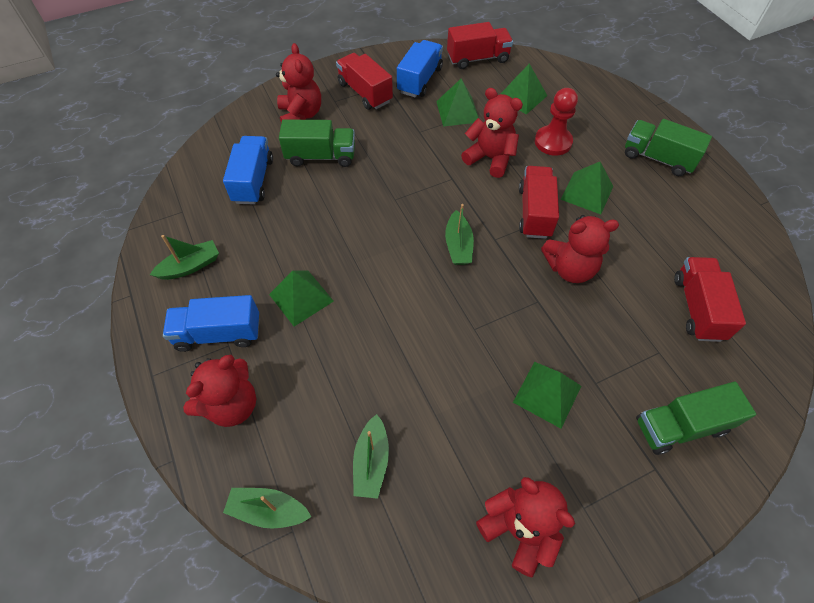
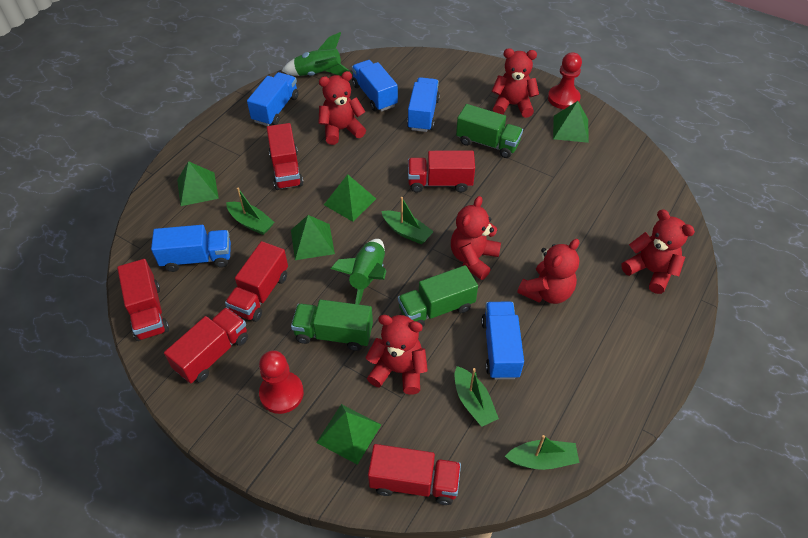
blue truck: 3 -> 5
green rocket: 0 -> 2
red pawn: 1 -> 2
red teddy bear: 5 -> 6
red truck: 4 -> 6

